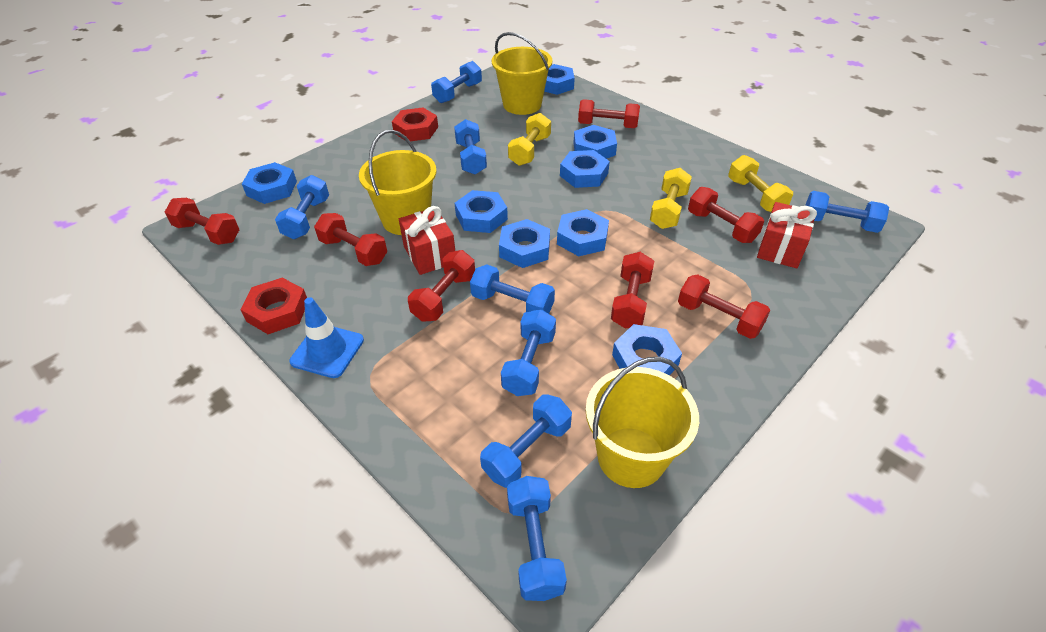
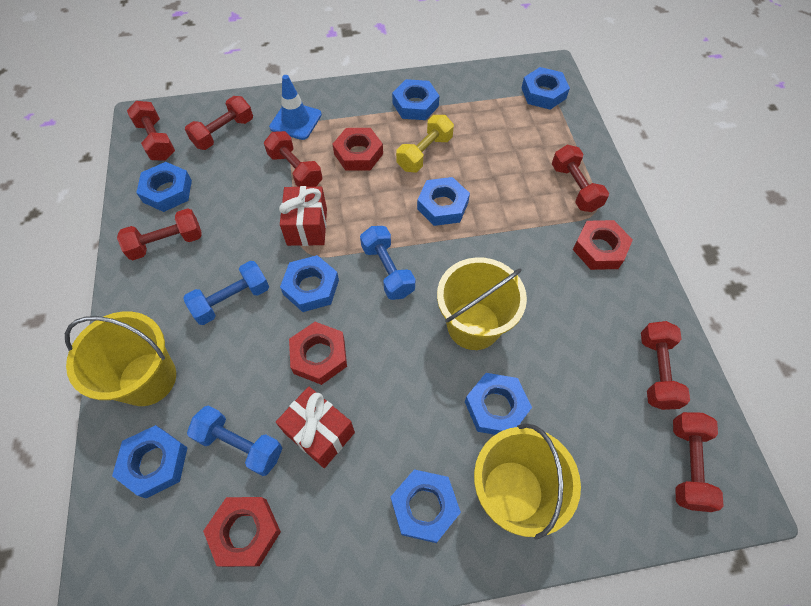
blue dumbbell: 8 -> 3
red nut: 2 -> 4
yellow dumbbell: 3 -> 1

